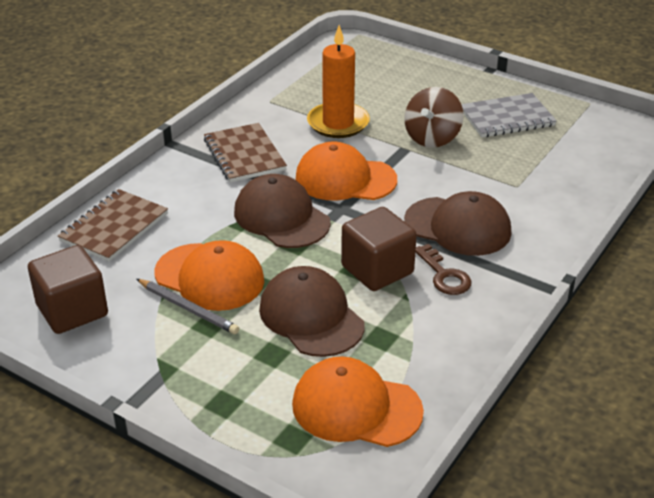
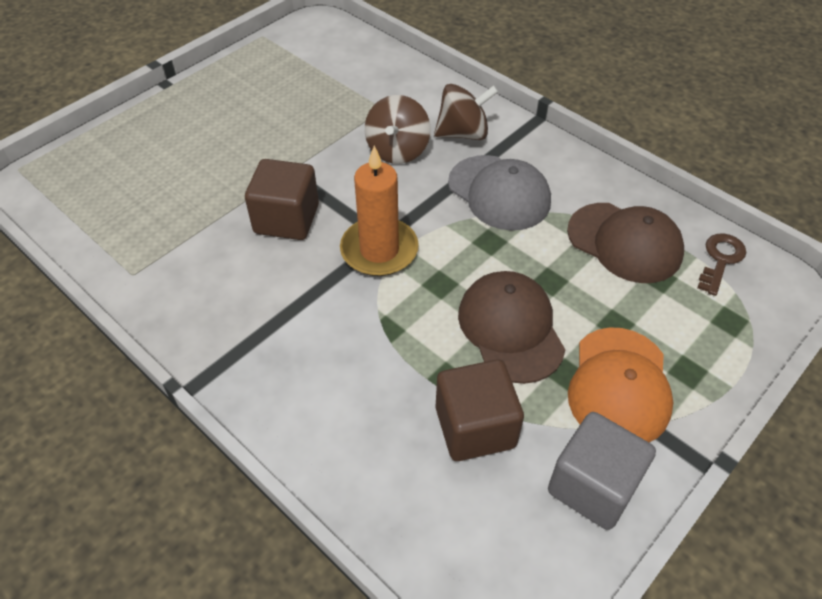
brown cap: 3 -> 2
brown notebook: 2 -> 0
brown spinning top: 1 -> 2
grey cap: 0 -> 1
grey cube: 0 -> 1
grey notebook: 1 -> 0
grey pencil: 1 -> 0
orange cap: 3 -> 1

